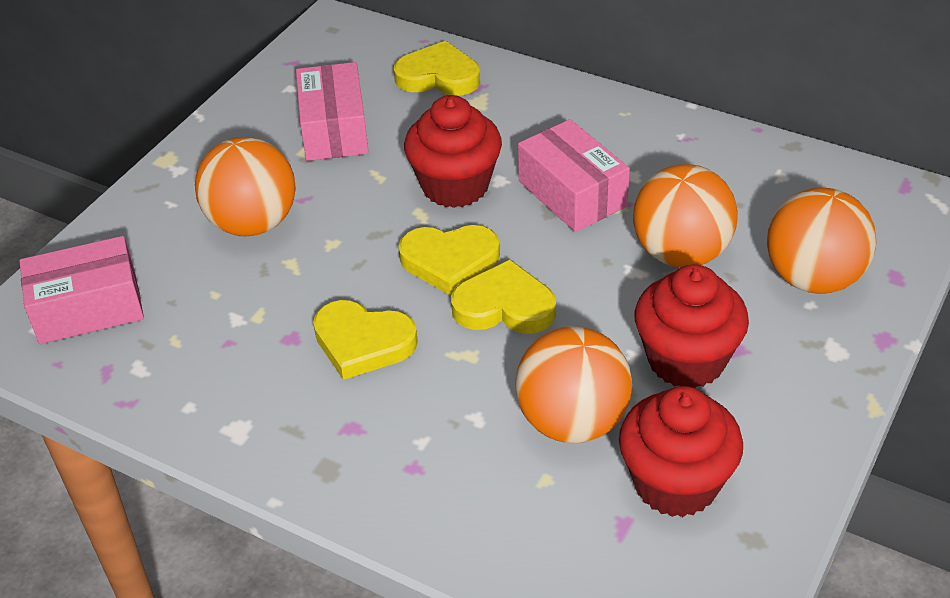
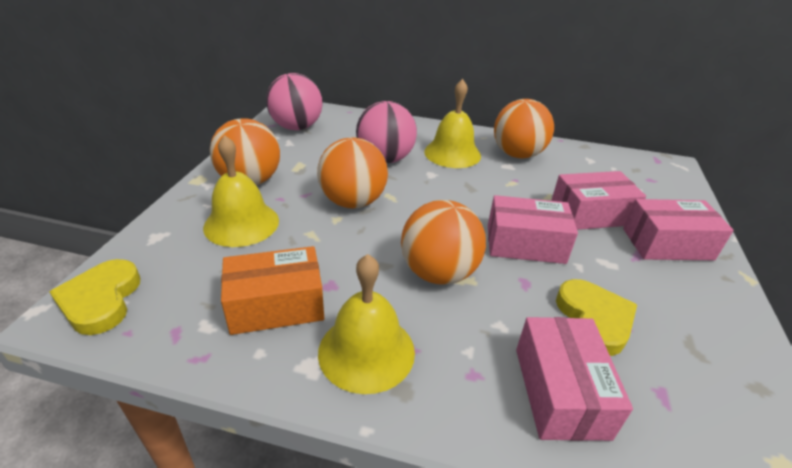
orange box: 0 -> 1
pink ball: 0 -> 2
pink box: 3 -> 4
red cupcake: 3 -> 0
yellow bell: 0 -> 3
yellow heart: 4 -> 2

